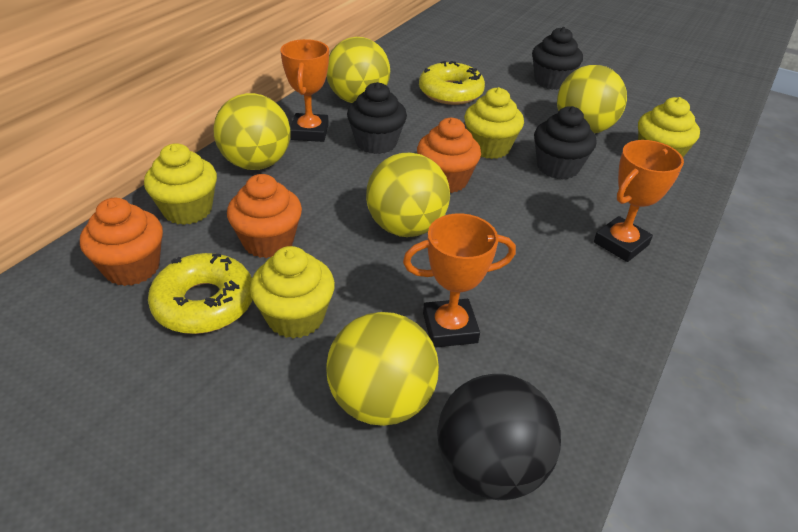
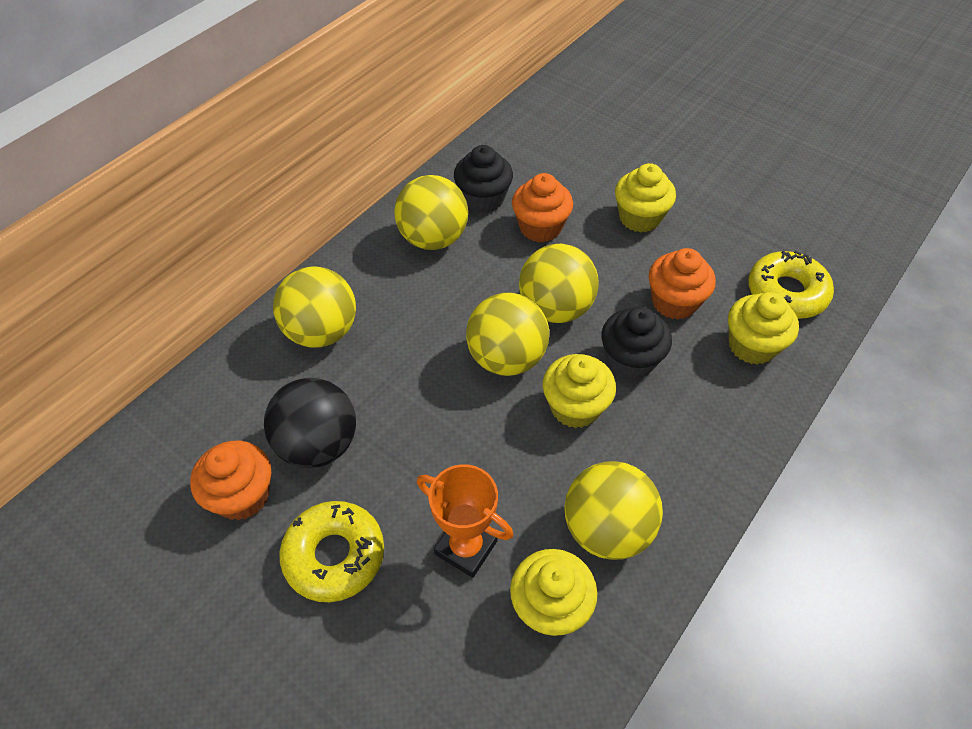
black cupcake: 3 -> 2
orange trophy: 3 -> 1

